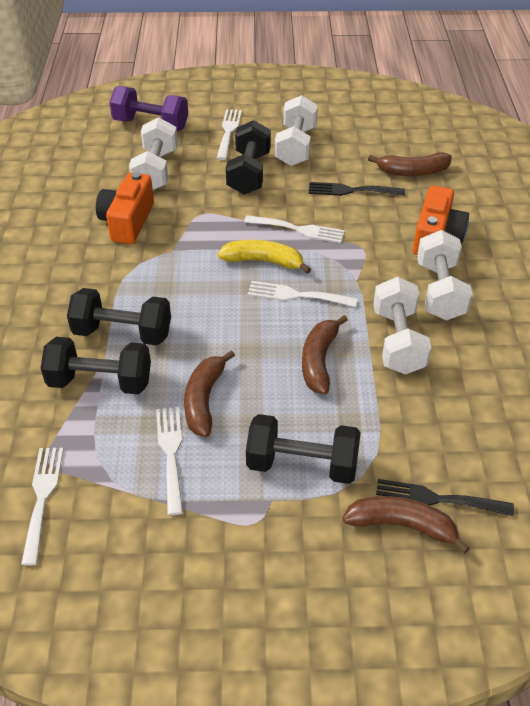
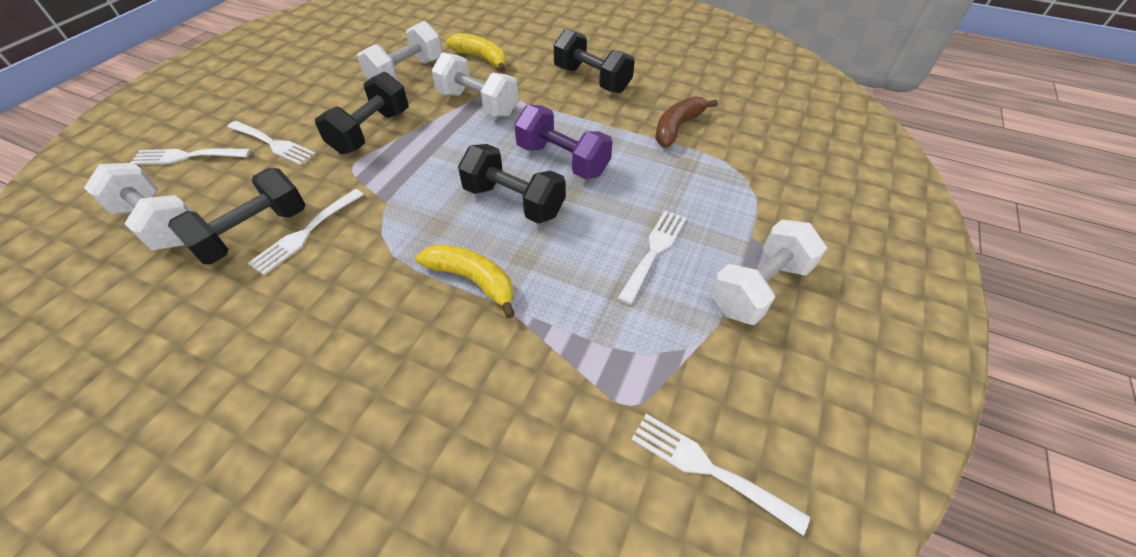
black fork: 2 -> 0
brown banana: 4 -> 1
orange camera: 2 -> 0
yellow banana: 1 -> 2

